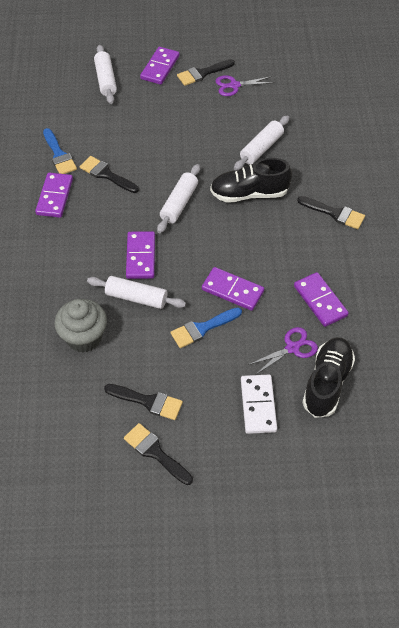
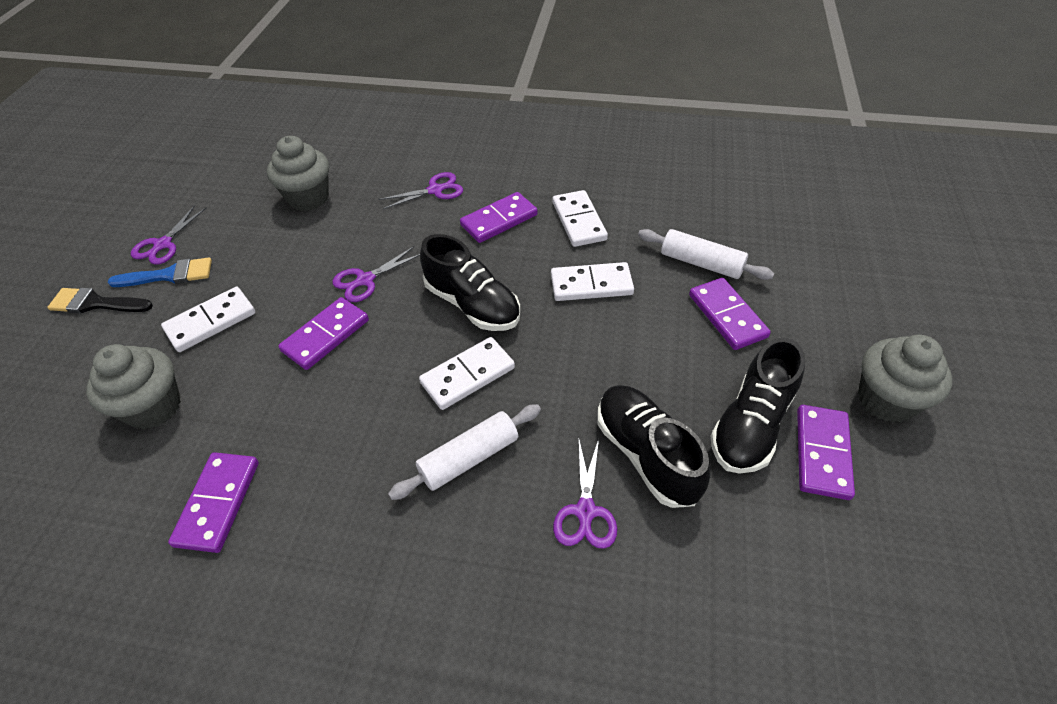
black brush: 5 -> 1
black shoe: 2 -> 3
blue brush: 2 -> 1
grey cupcake: 1 -> 3
purple scissors: 2 -> 4
white domino: 1 -> 4
white rolling pin: 4 -> 2

